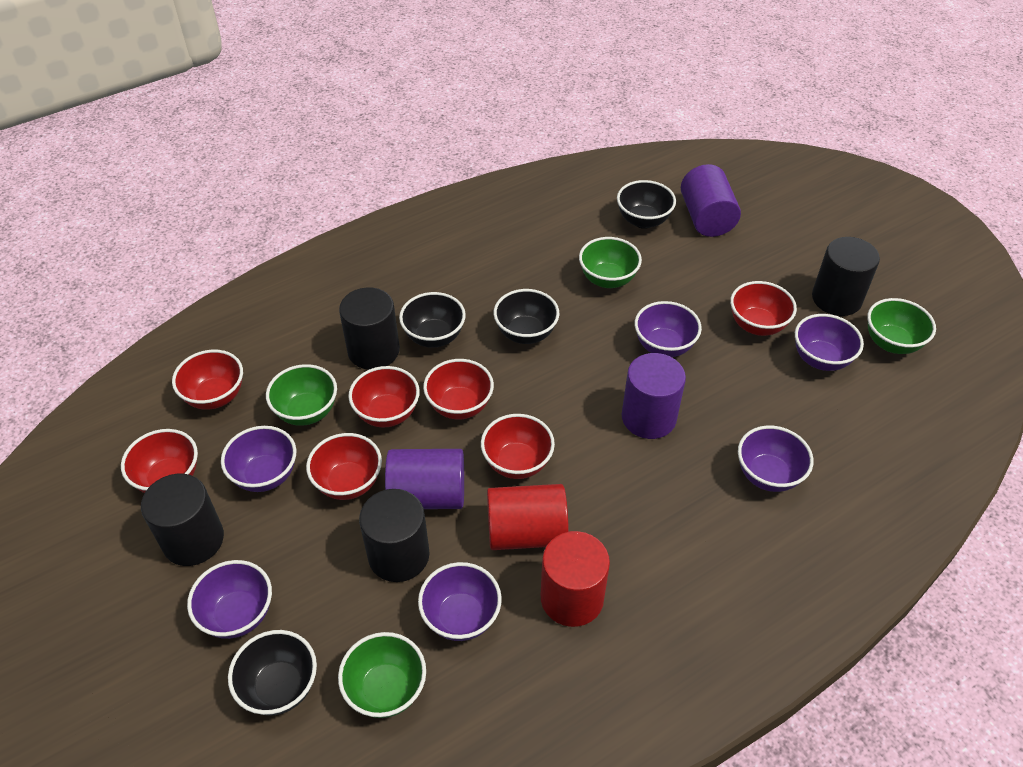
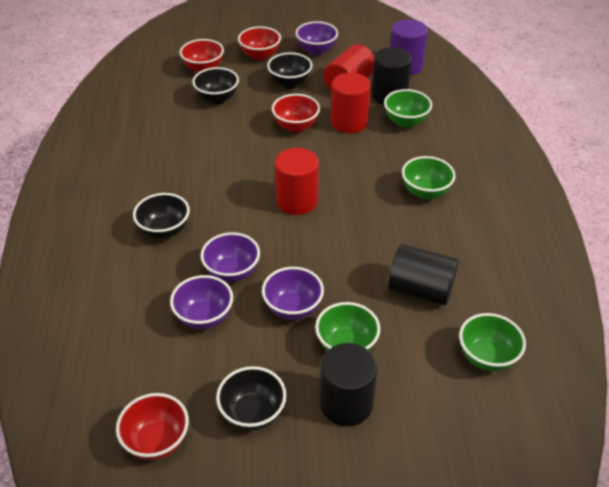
black cylinder: 4 -> 3
purple bowl: 6 -> 4
purple cylinder: 3 -> 1
red bowl: 7 -> 4
red cylinder: 2 -> 3

